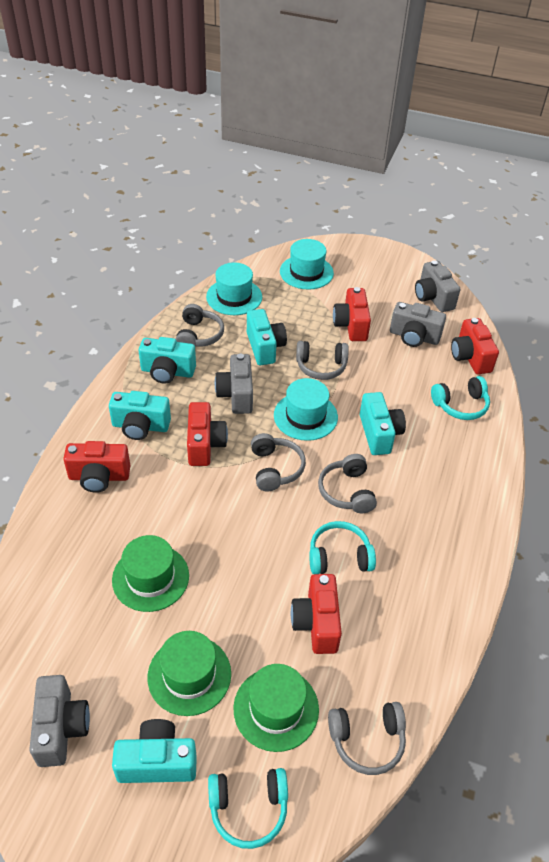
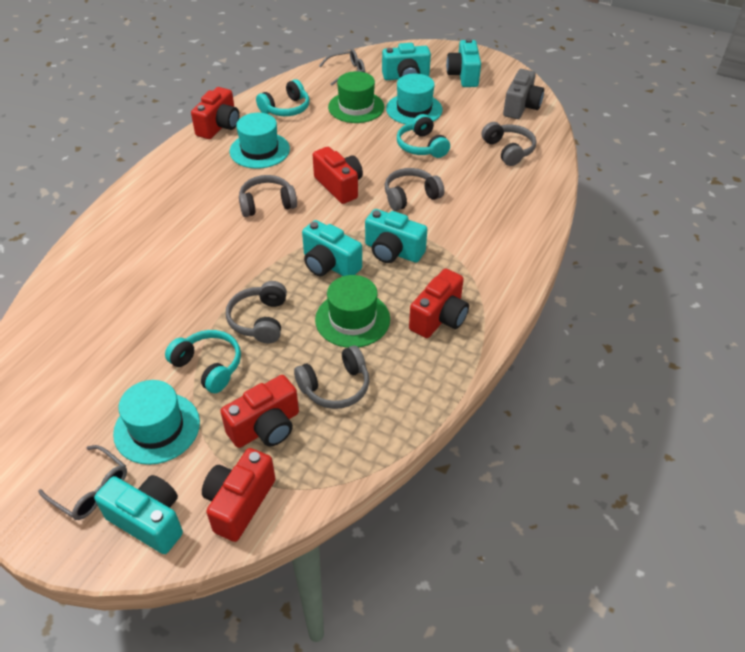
green hat: 3 -> 2
grey camera: 4 -> 1
grey glasses: 0 -> 2

